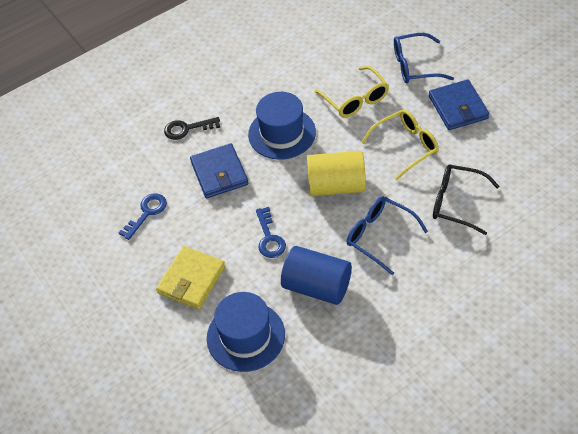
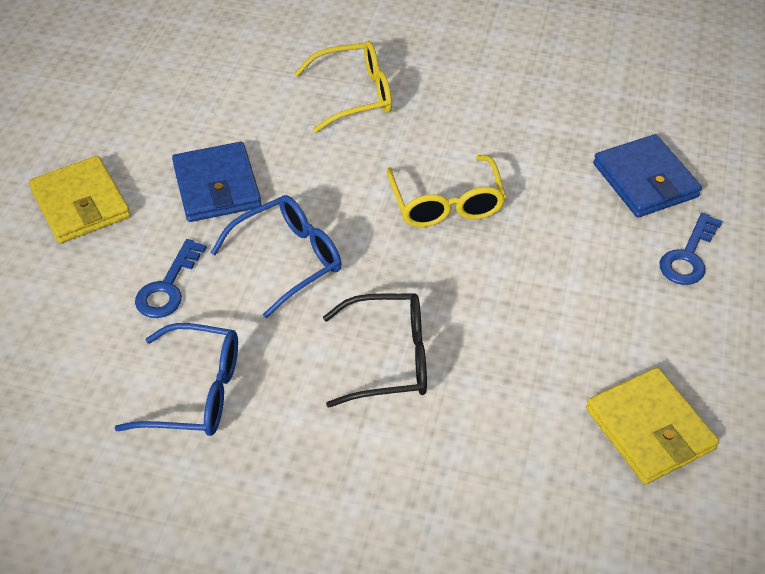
black key: 1 -> 0
blue cylinder: 1 -> 0
blue hat: 2 -> 0
yellow cylinder: 1 -> 0
yellow wallet: 1 -> 2

